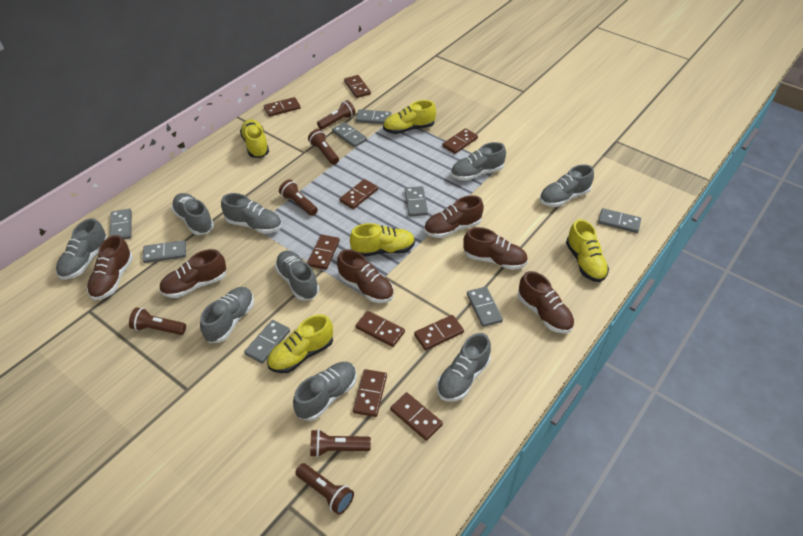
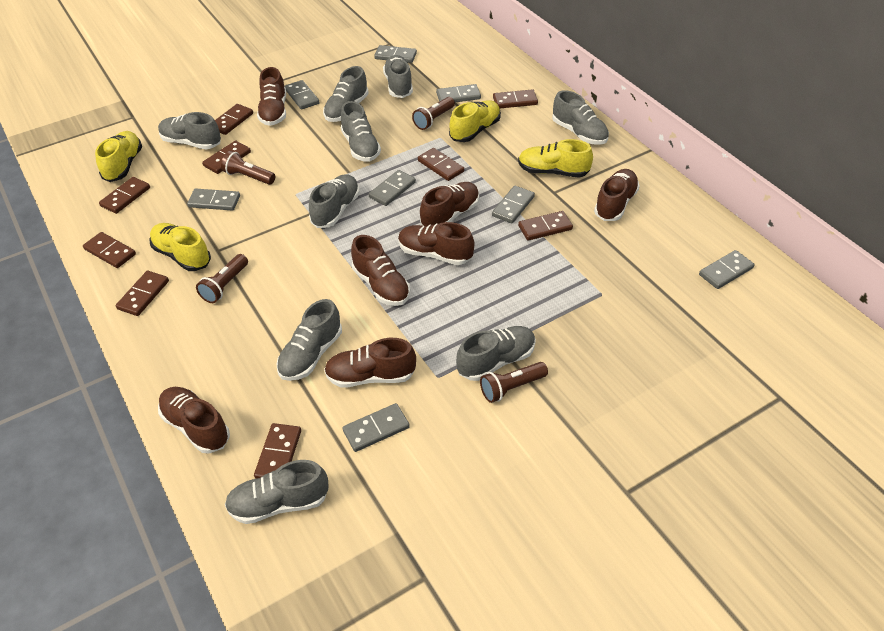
brown flashlight: 6 -> 4
brown shoe: 6 -> 7
yellow shoe: 5 -> 4

